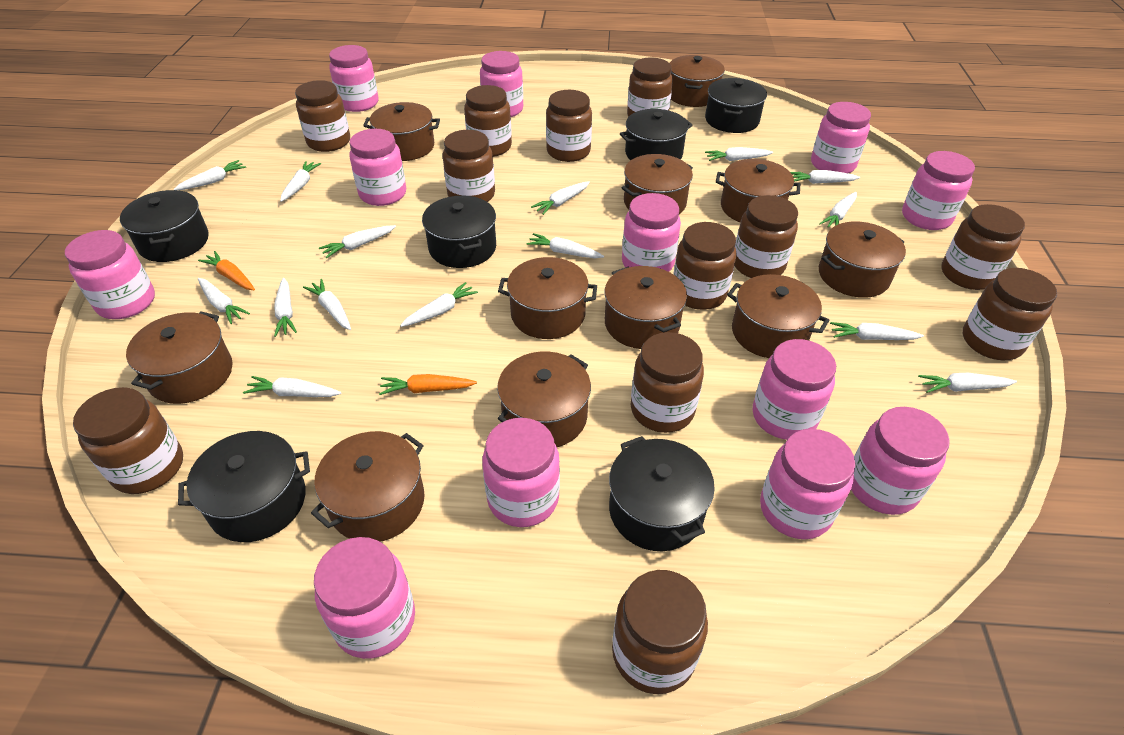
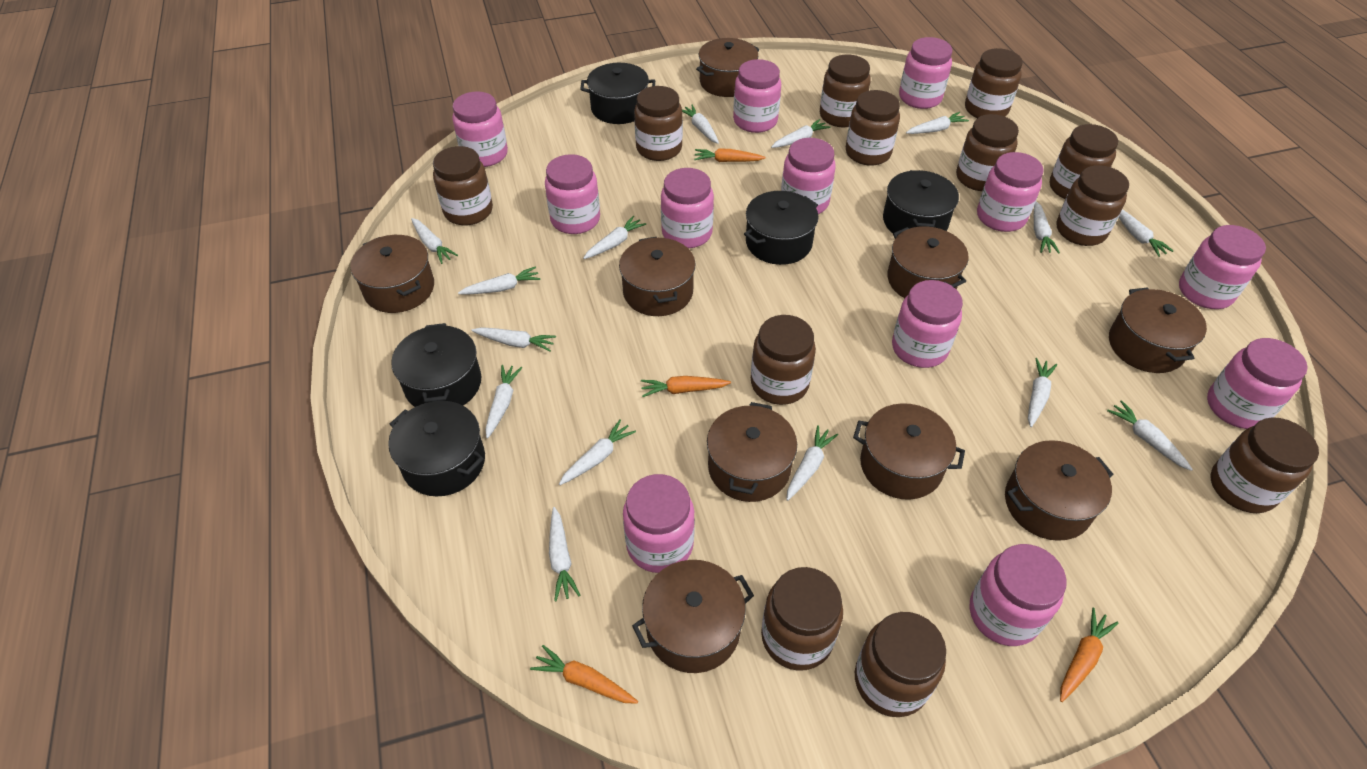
black pot: 6 -> 5
brown pot: 11 -> 9
orange carrot: 2 -> 4

